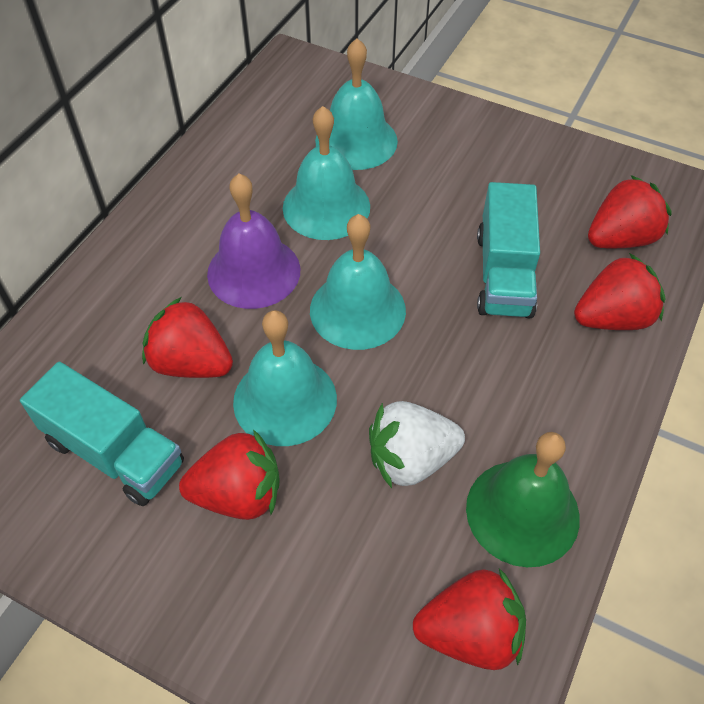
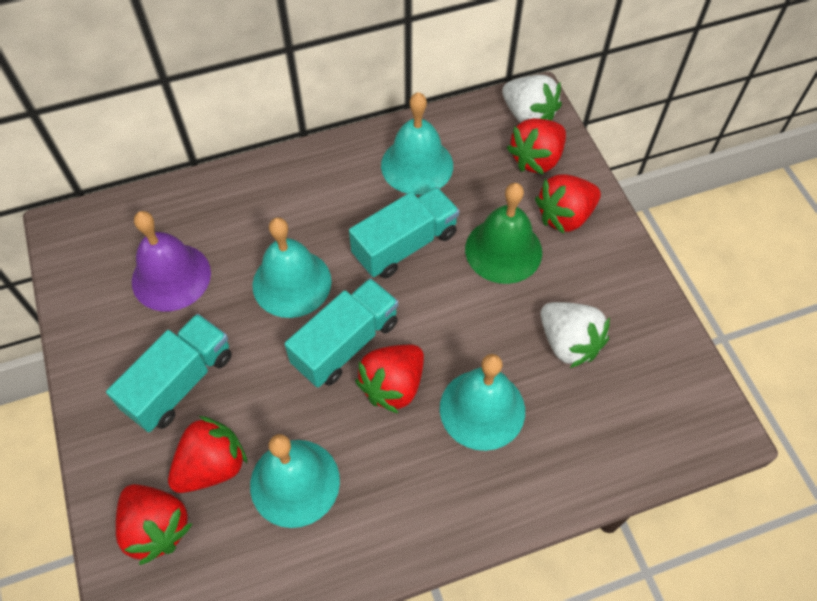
turquoise truck: 2 -> 3
white strawberry: 1 -> 2

